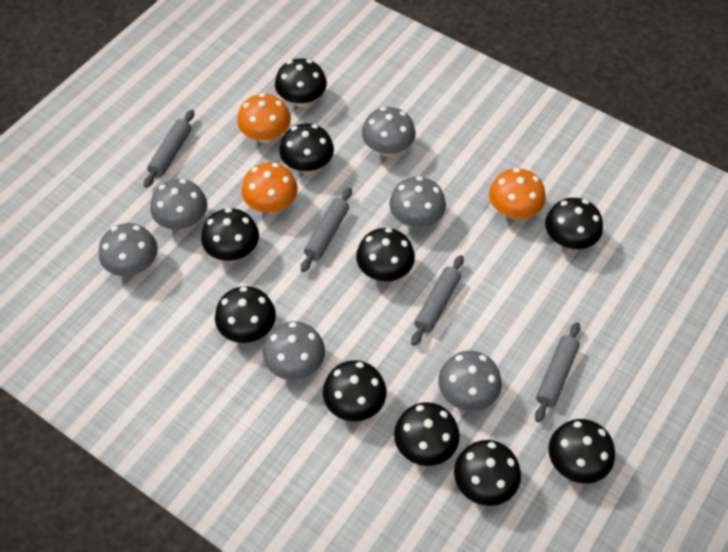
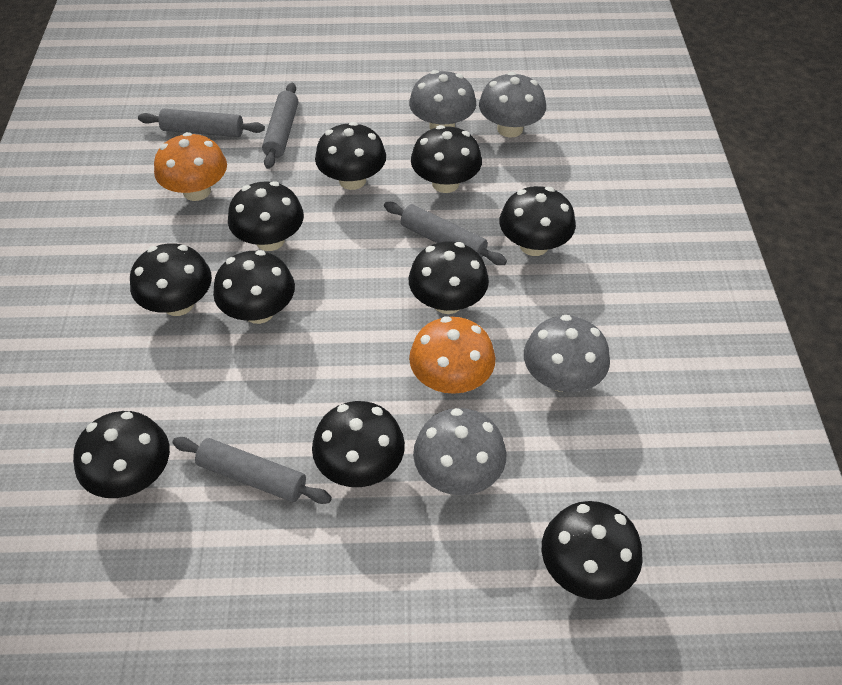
grey mushroom: 6 -> 4
orange mushroom: 3 -> 2

